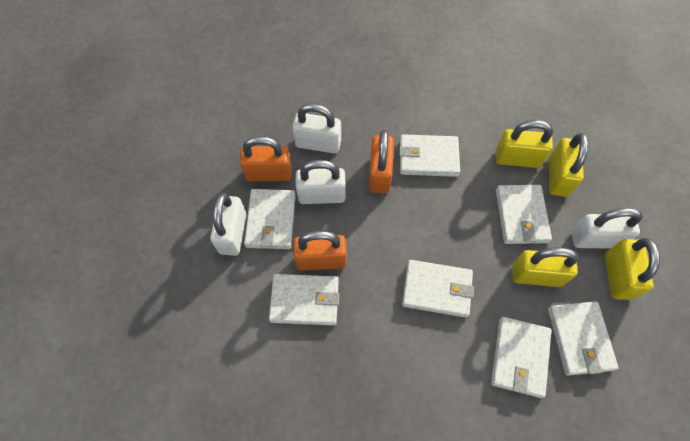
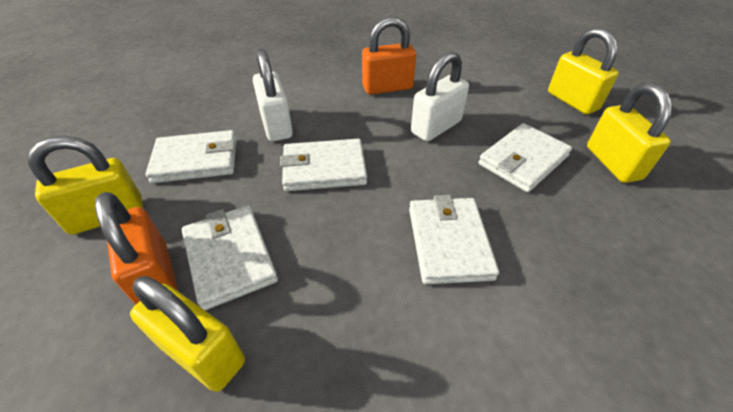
orange padlock: 3 -> 2
white padlock: 4 -> 2
white wallet: 7 -> 5

